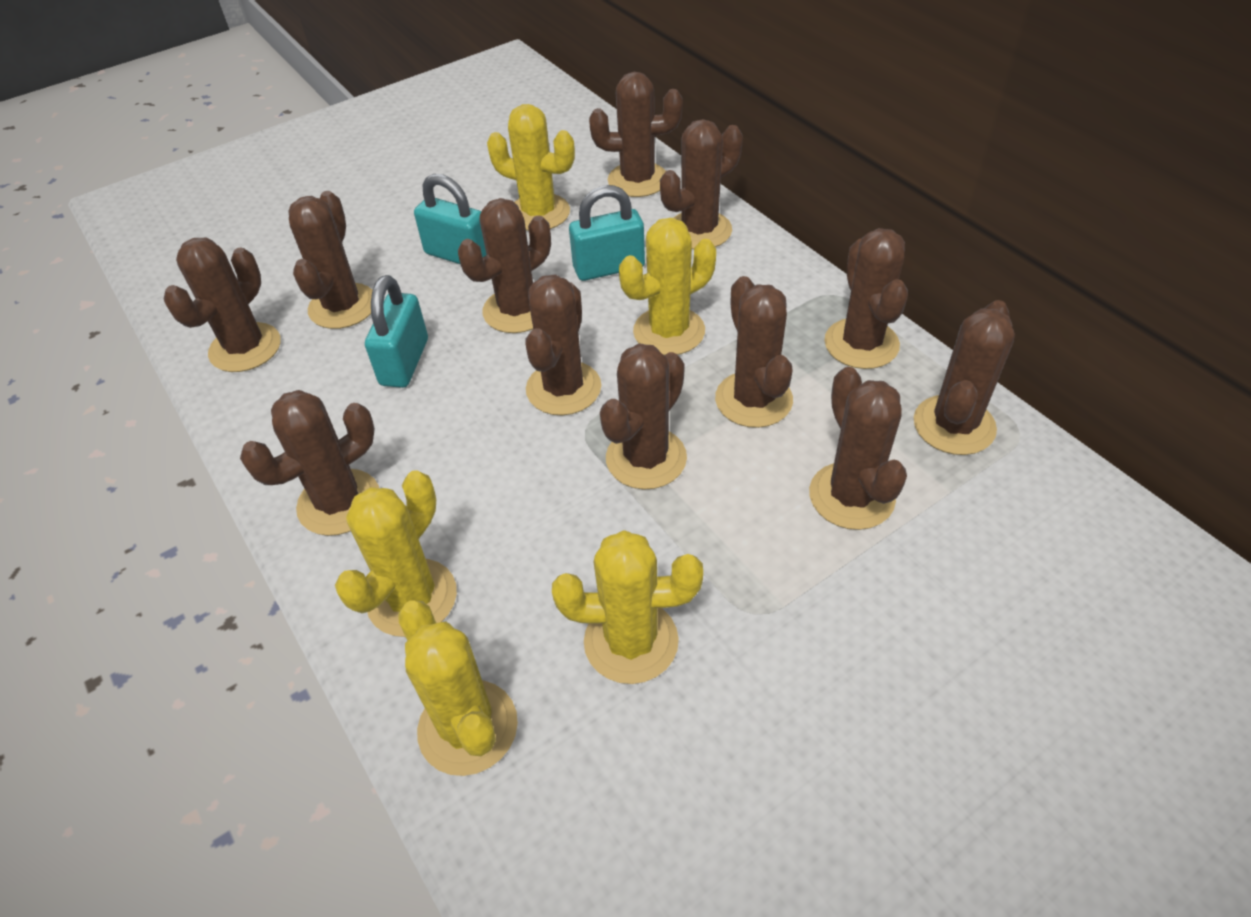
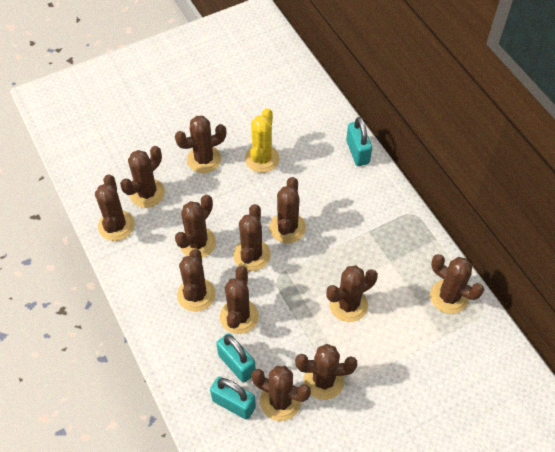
yellow cactus: 5 -> 1

